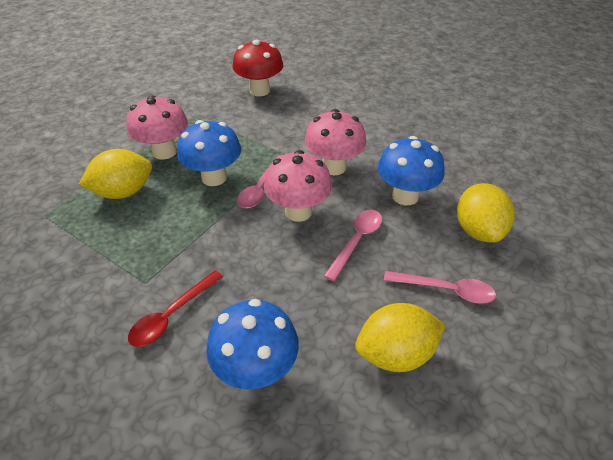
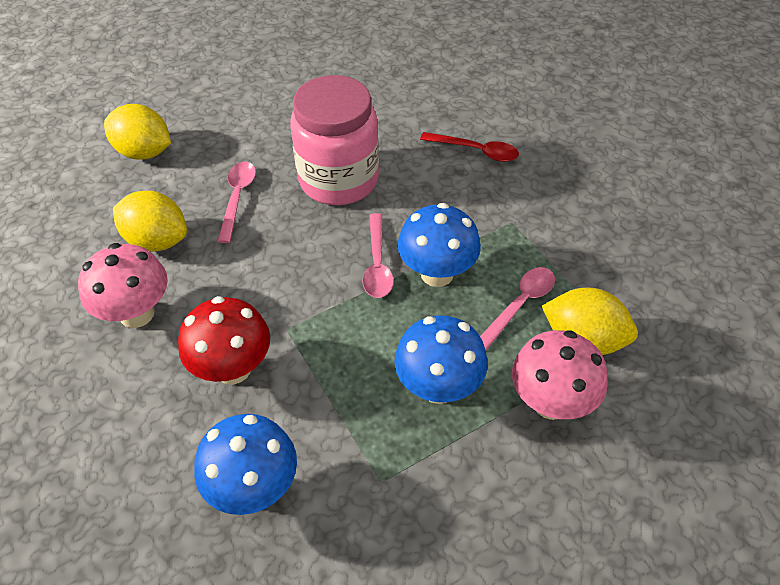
pink jar: 0 -> 1
pink mushroom: 3 -> 2

